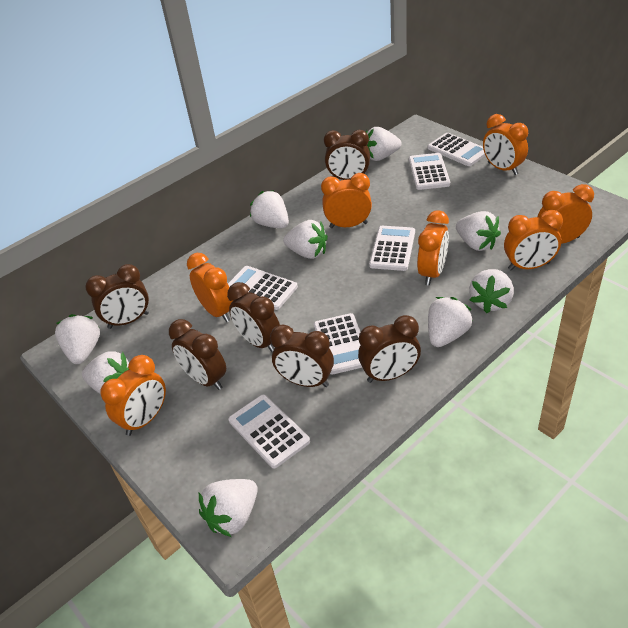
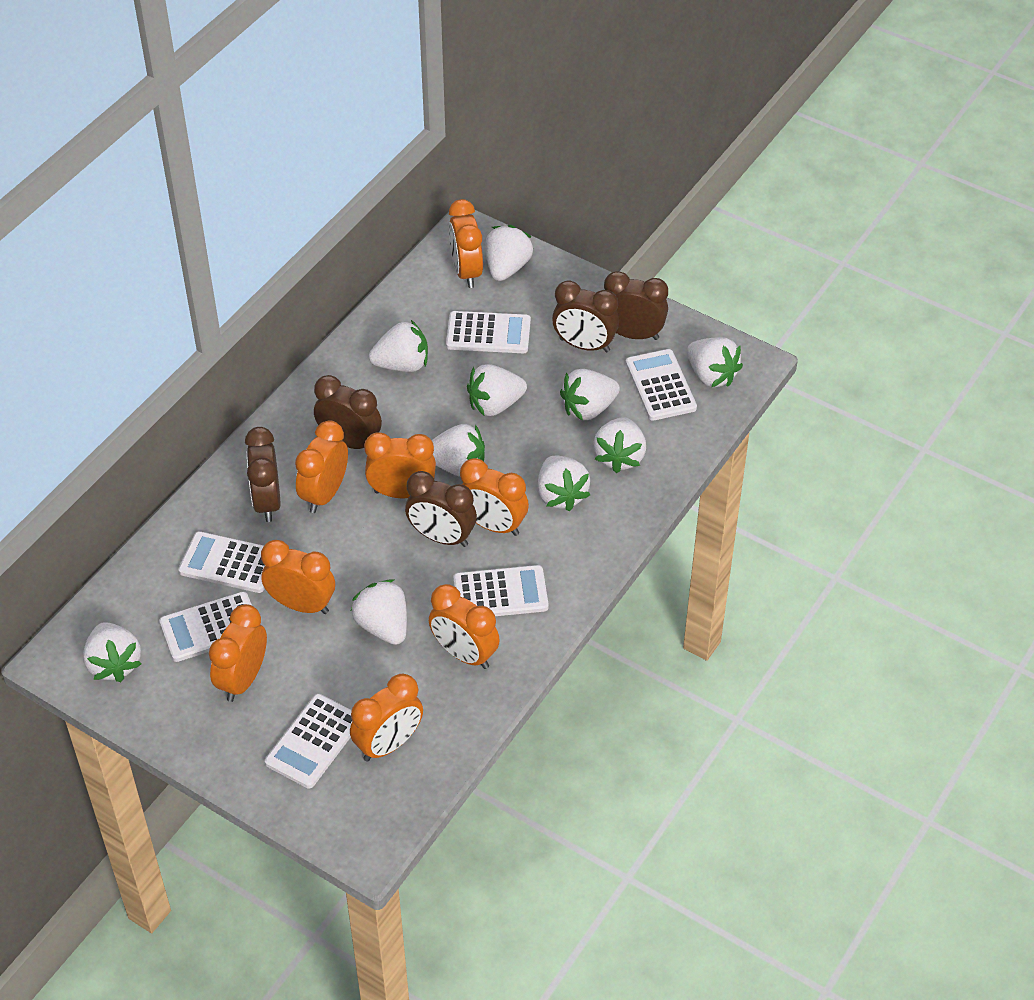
brown clock: 6 -> 5
orange clock: 7 -> 8
white strawberry: 9 -> 10

